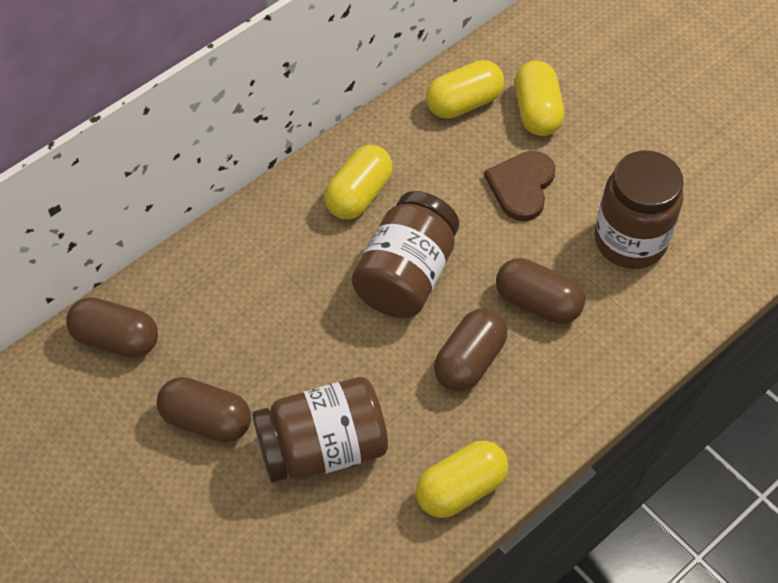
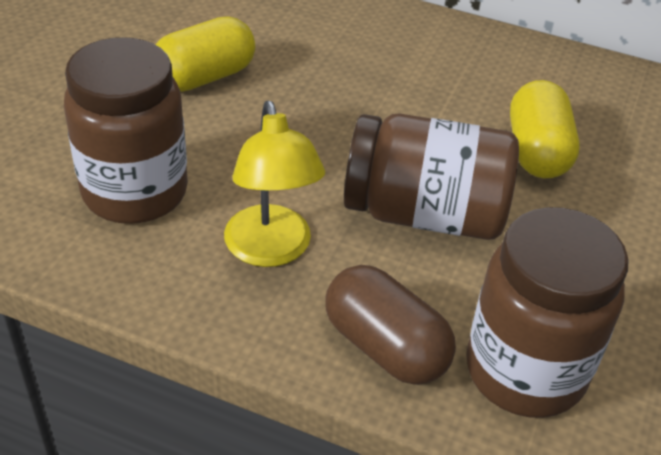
brown capsule: 4 -> 1
brown heart: 1 -> 0
yellow capsule: 4 -> 2
yellow lamp: 0 -> 1

